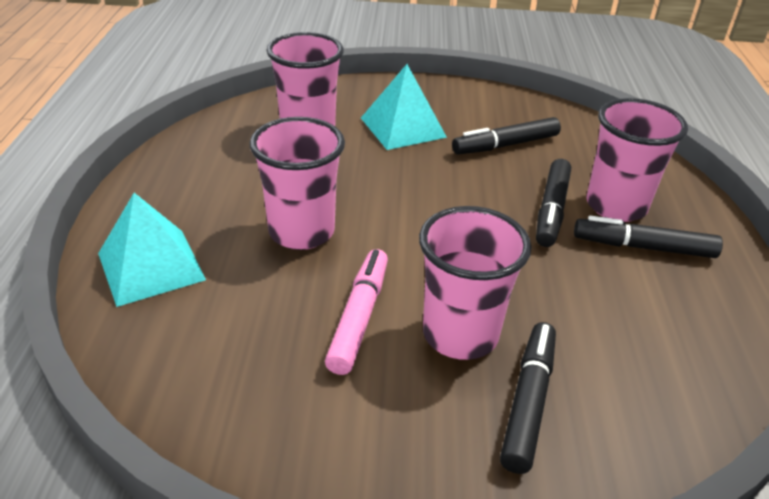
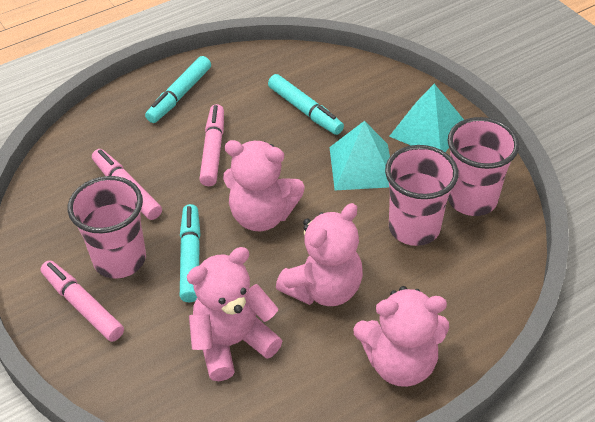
black marker: 4 -> 0
pink cup: 4 -> 3
pink marker: 1 -> 3
pink teddy bear: 0 -> 4
turquoise marker: 0 -> 3

